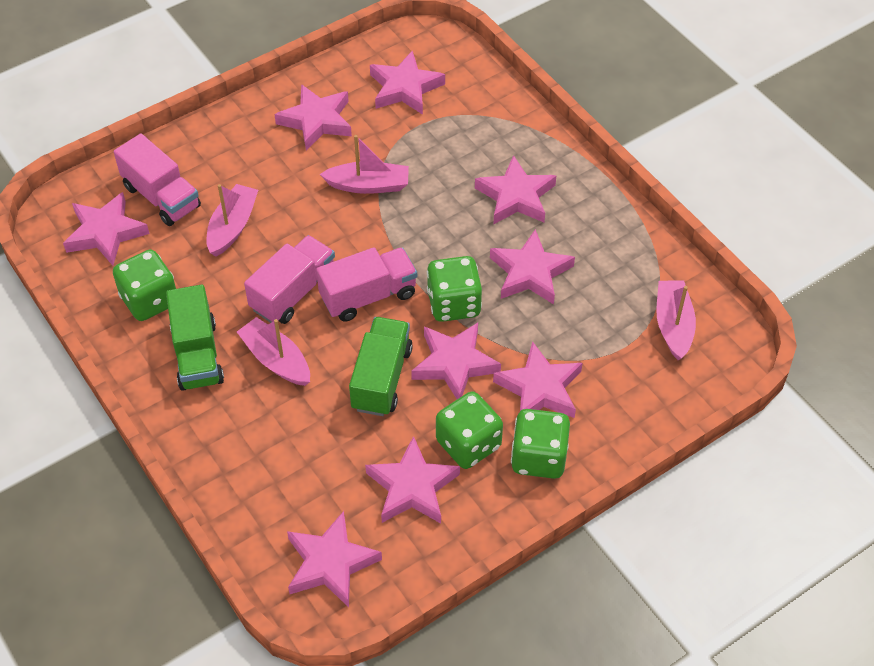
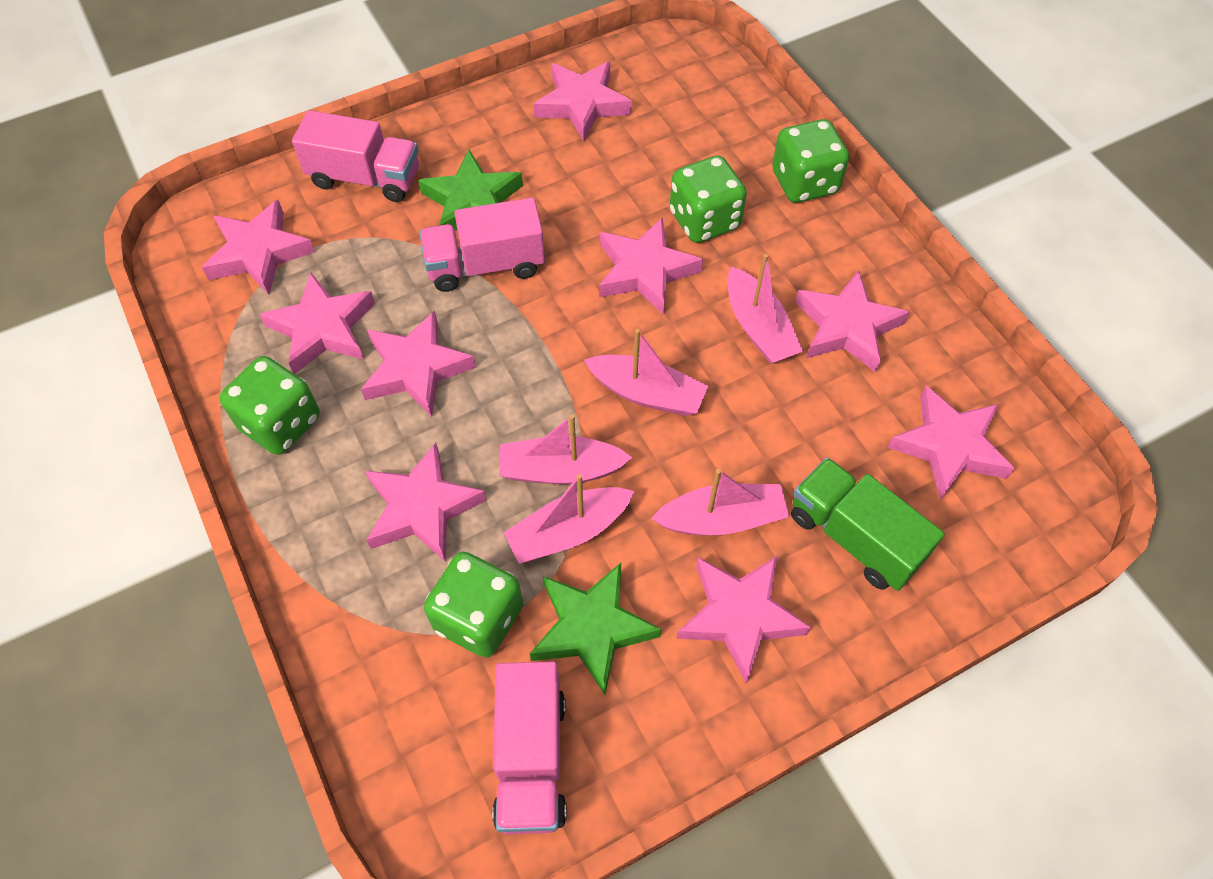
green star: 0 -> 2
green truck: 2 -> 1
pink boat: 4 -> 5

